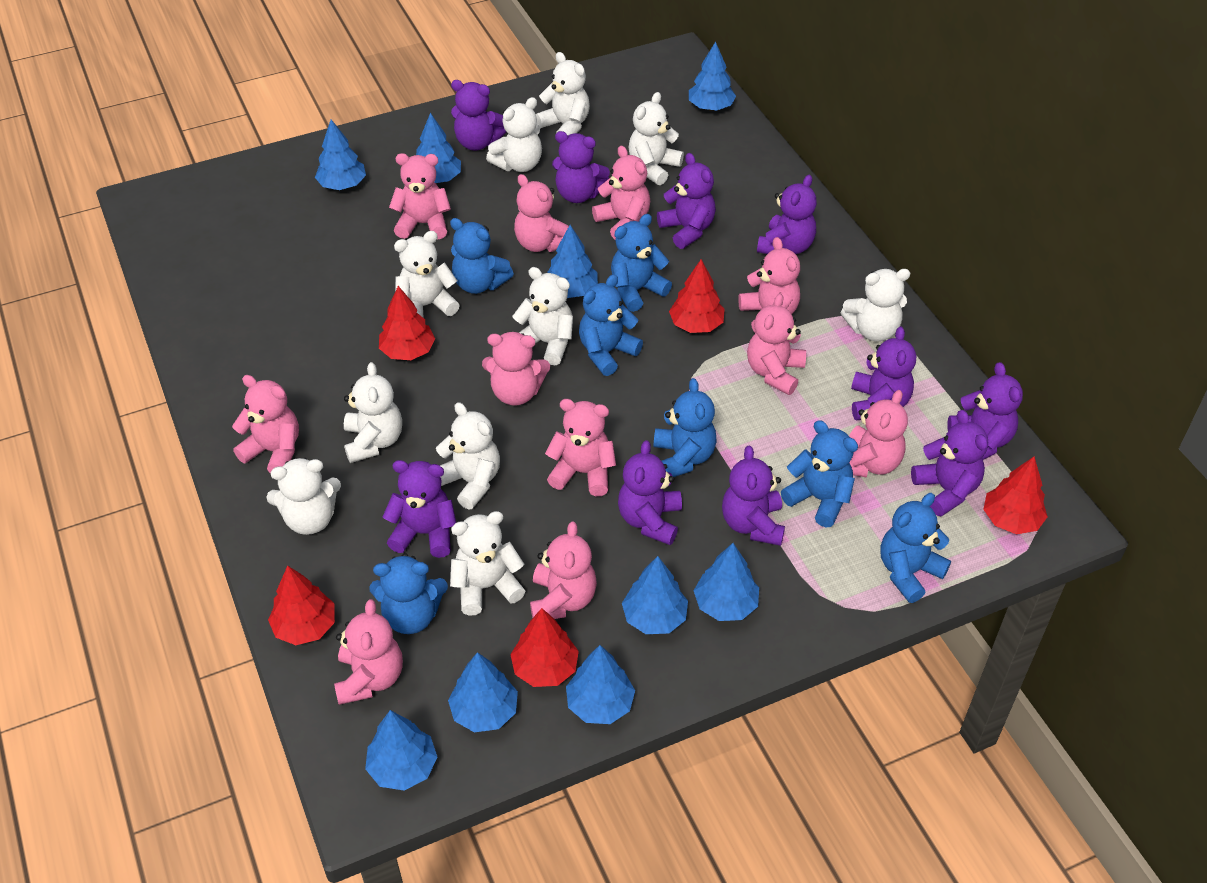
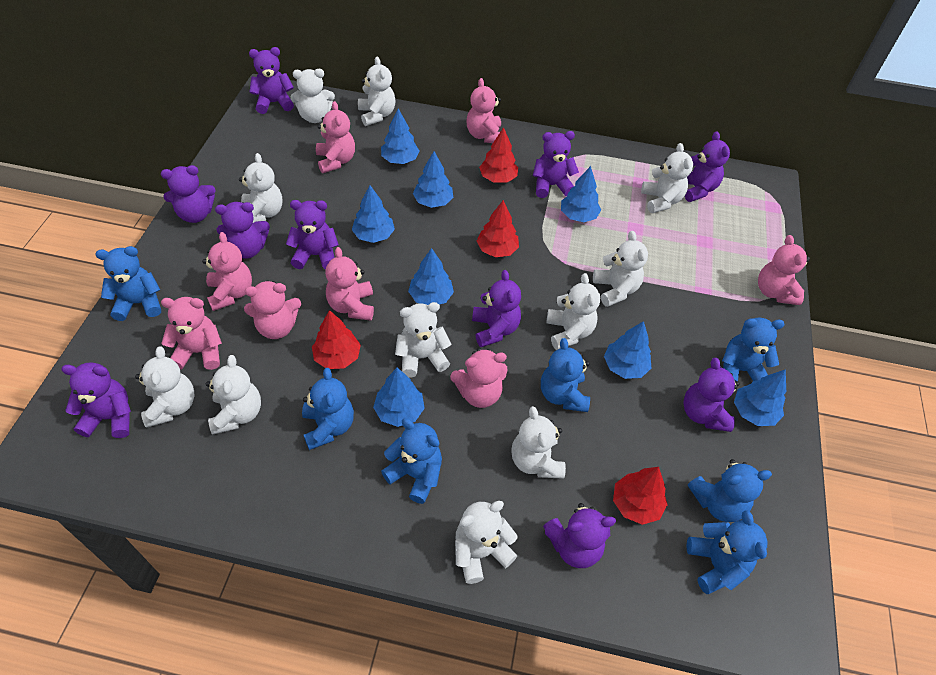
blue tree: 9 -> 8
pink teddy bear: 11 -> 8
red tree: 5 -> 4
white teddy bear: 10 -> 11

